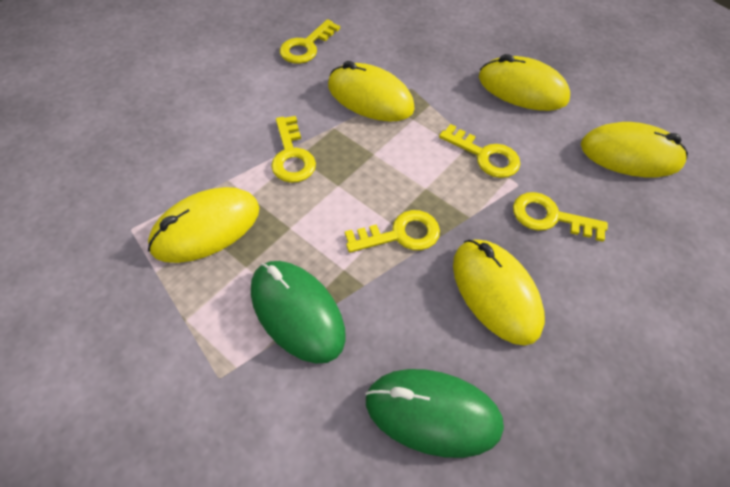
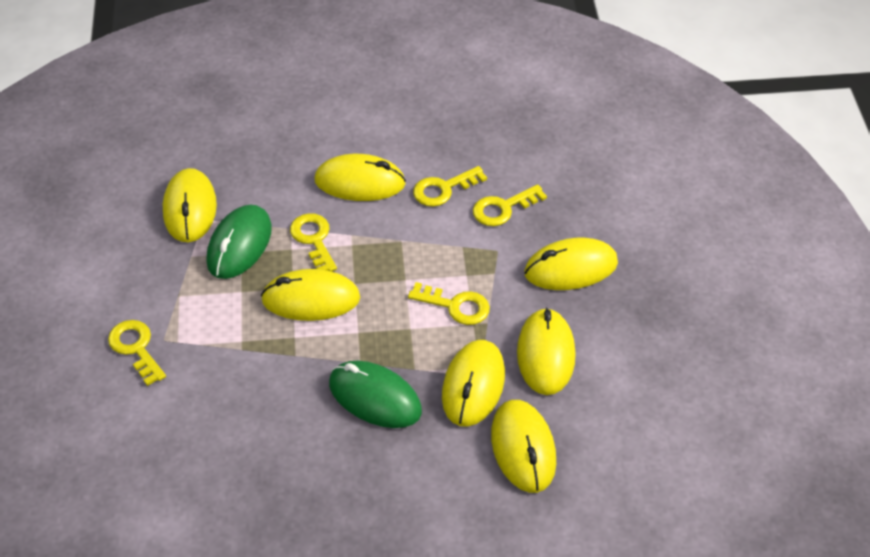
yellow mouse: 5 -> 7

